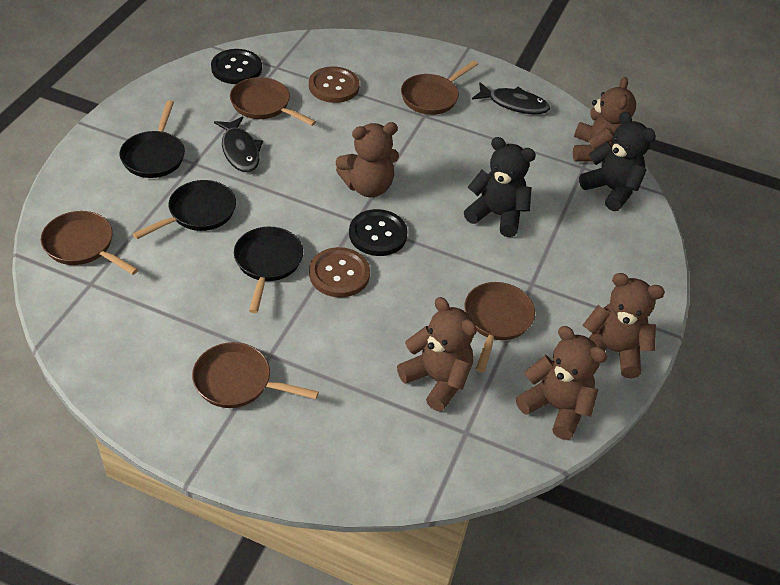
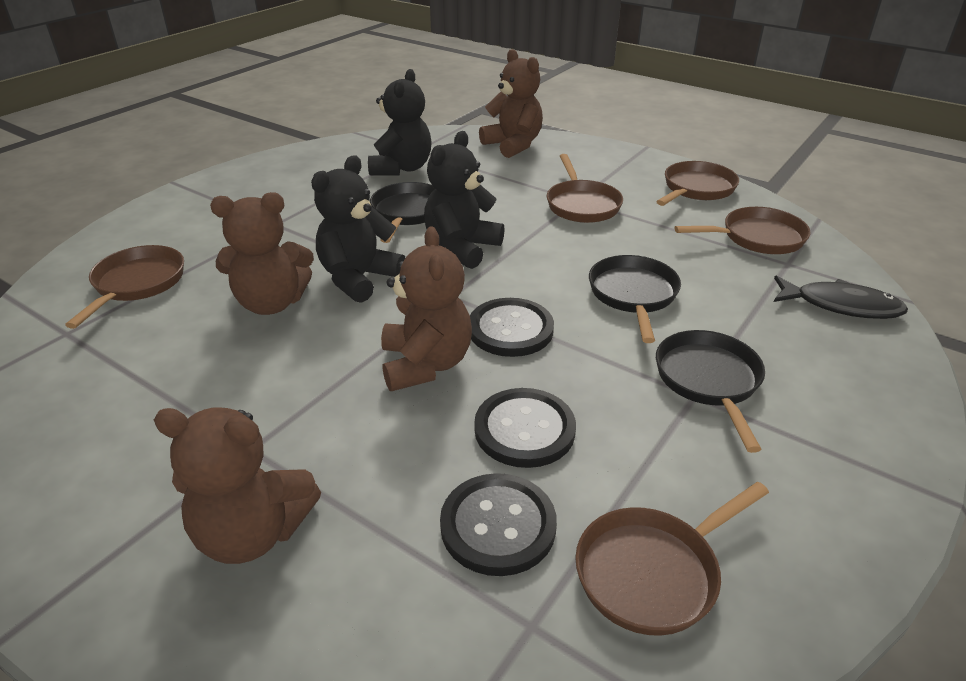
black button: 2 -> 3
black fish: 2 -> 1
black teddy bear: 2 -> 3
brown button: 2 -> 0
brown teddy bear: 5 -> 4

